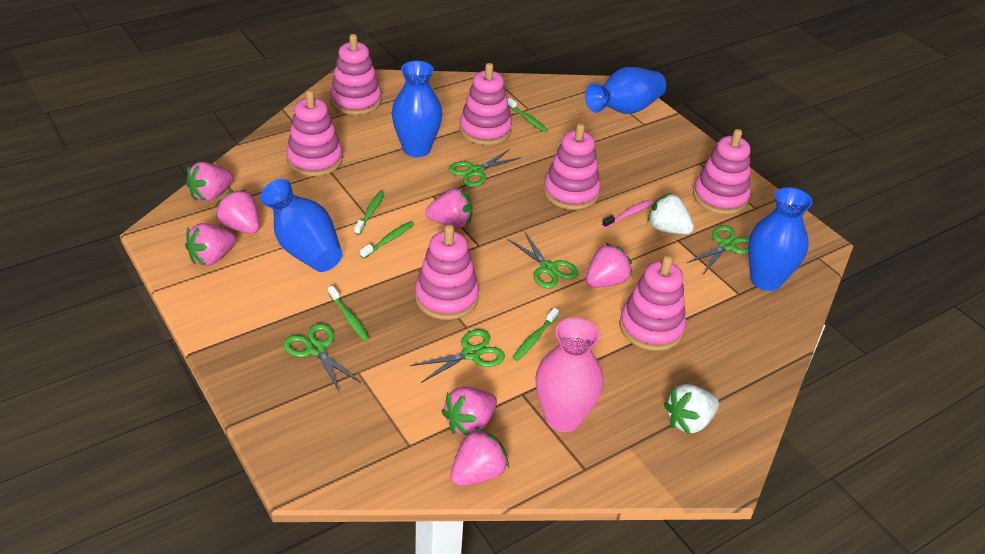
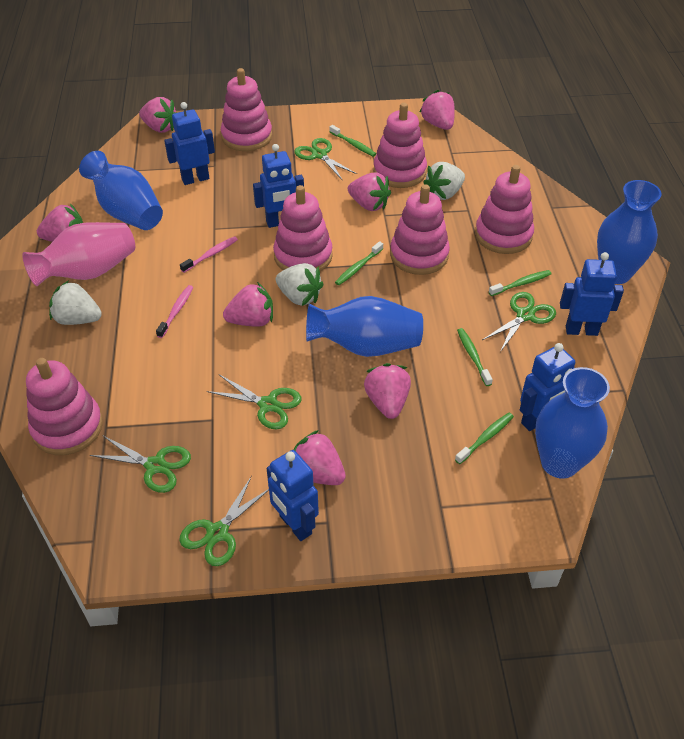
blue robot: 0 -> 5
pink stacking toy: 7 -> 6
pink toothbrush: 1 -> 2
white strawberry: 2 -> 3

